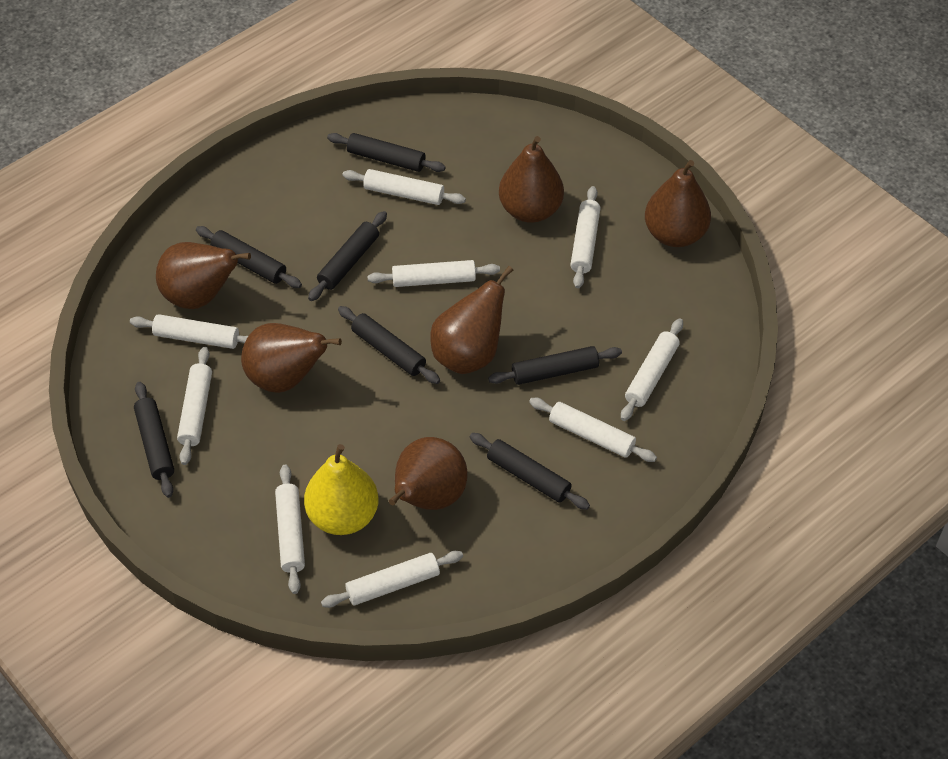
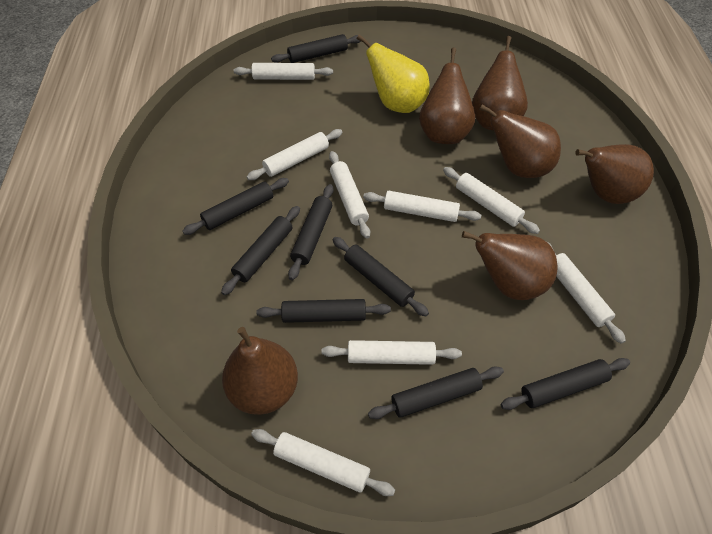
black rolling pin: 7 -> 8
white rolling pin: 9 -> 8

